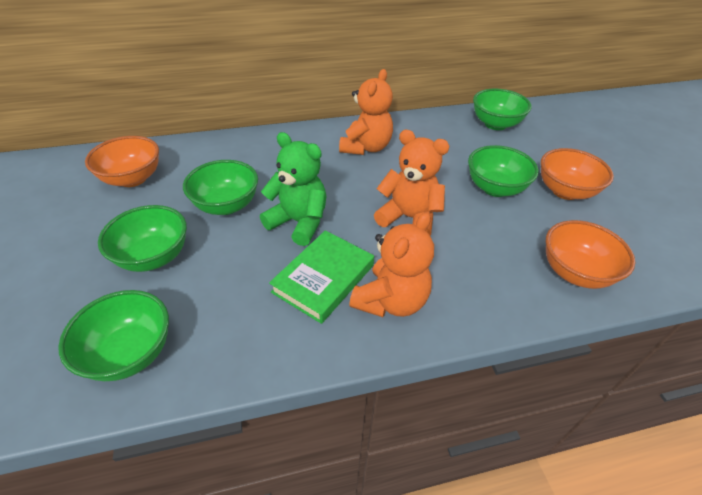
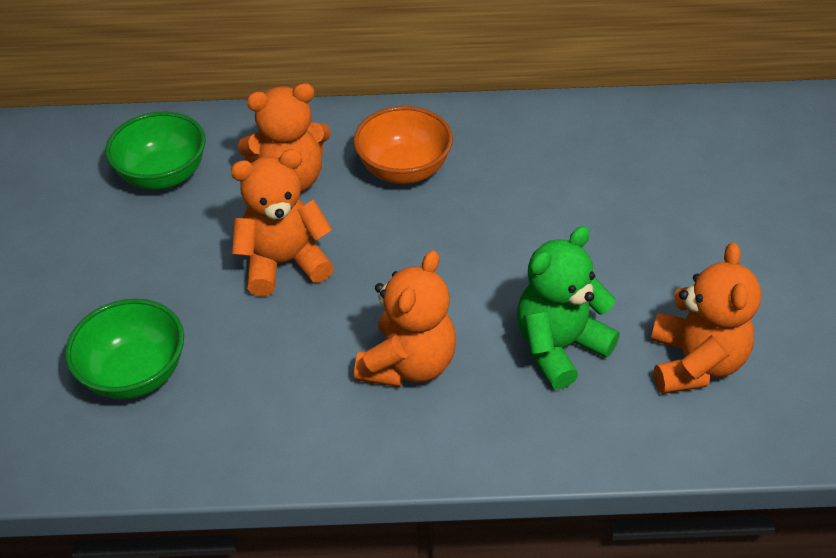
green book: 1 -> 0
green bowl: 5 -> 2
orange bowl: 3 -> 1
orange teddy bear: 3 -> 4

